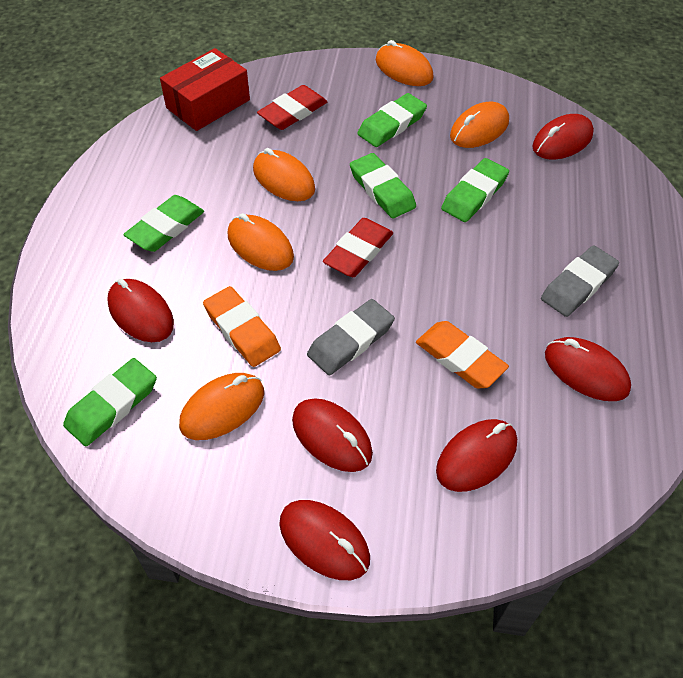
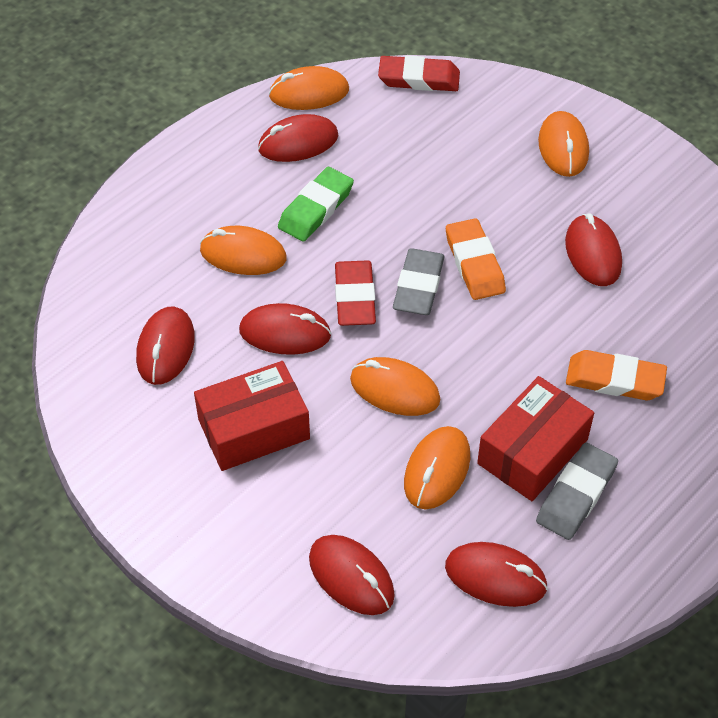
green eraser: 5 -> 1
red box: 1 -> 2

